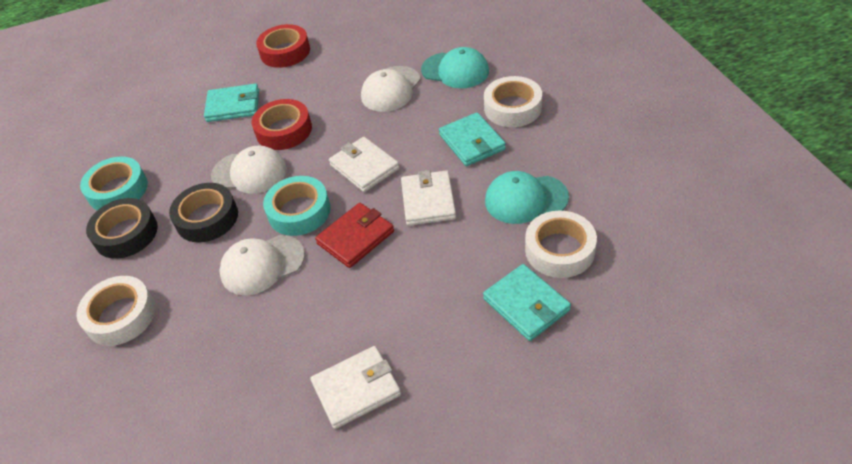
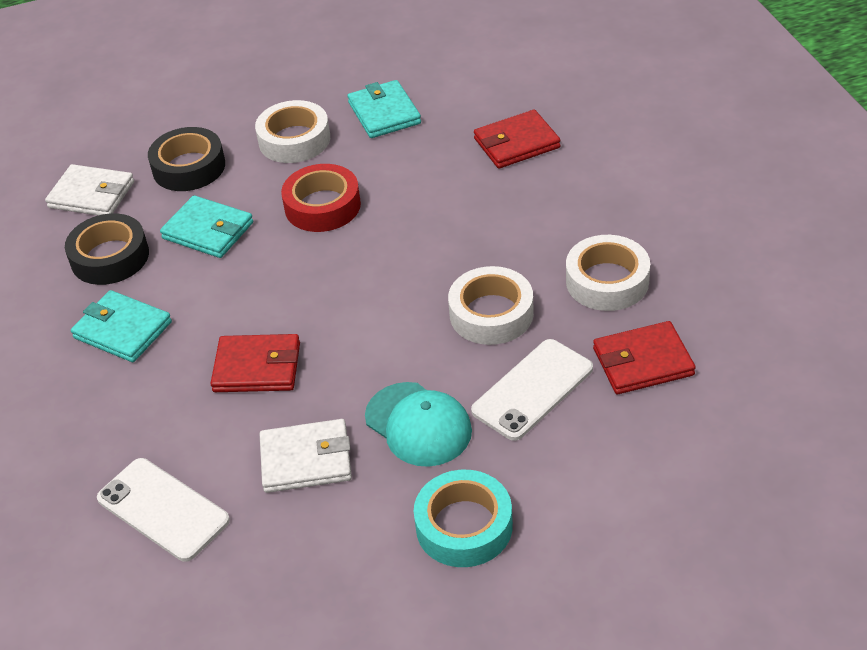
red tape: 2 -> 1
red wallet: 1 -> 3
turquoise cap: 2 -> 1
turquoise tape: 2 -> 1
white cap: 3 -> 0
white phone: 0 -> 2
white wallet: 3 -> 2

